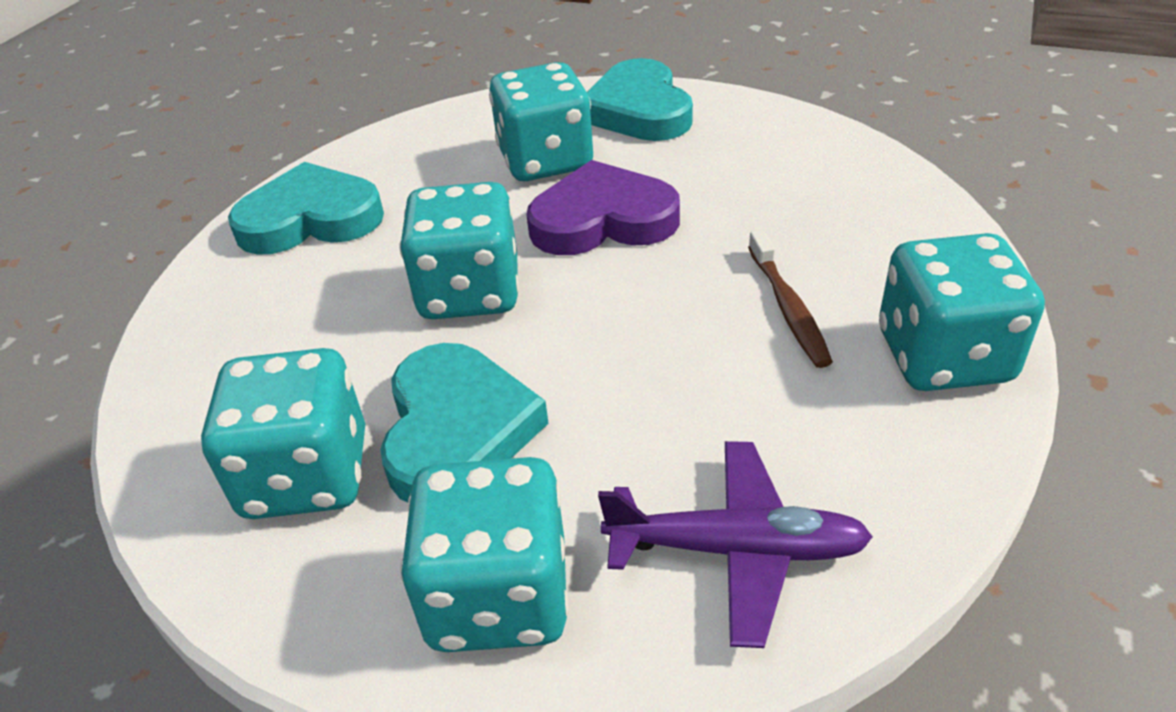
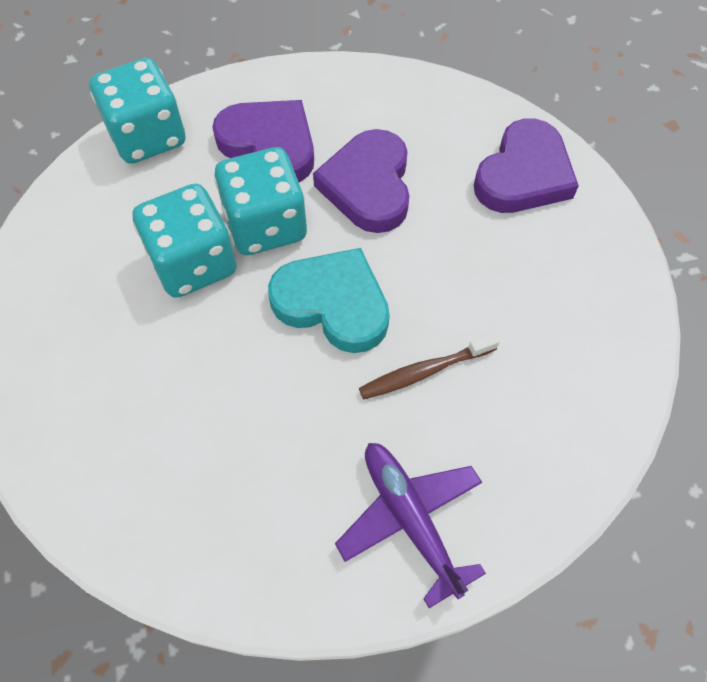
purple heart: 1 -> 3
turquoise dice: 5 -> 3
turquoise heart: 3 -> 1

